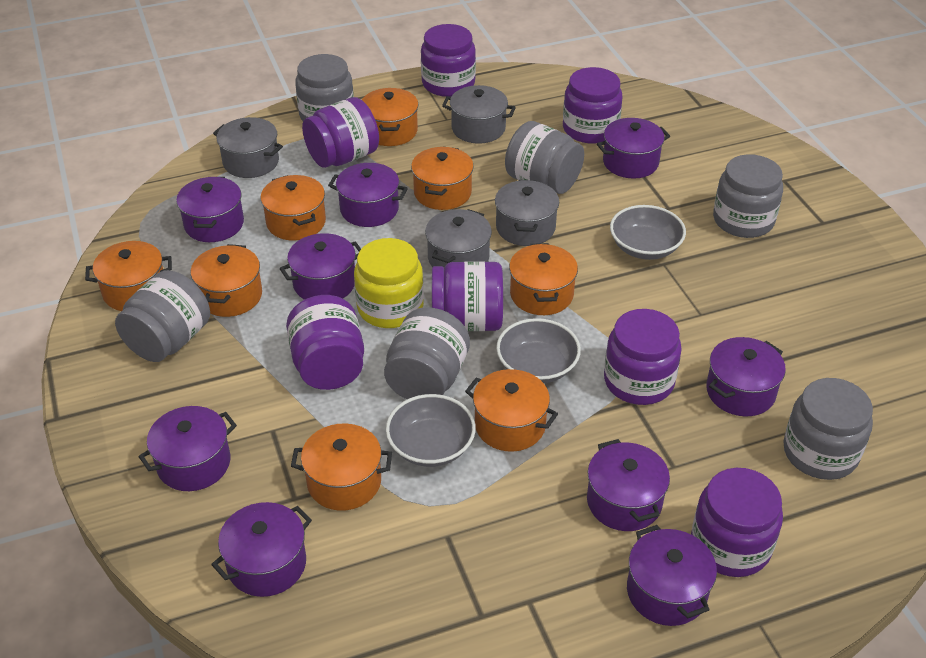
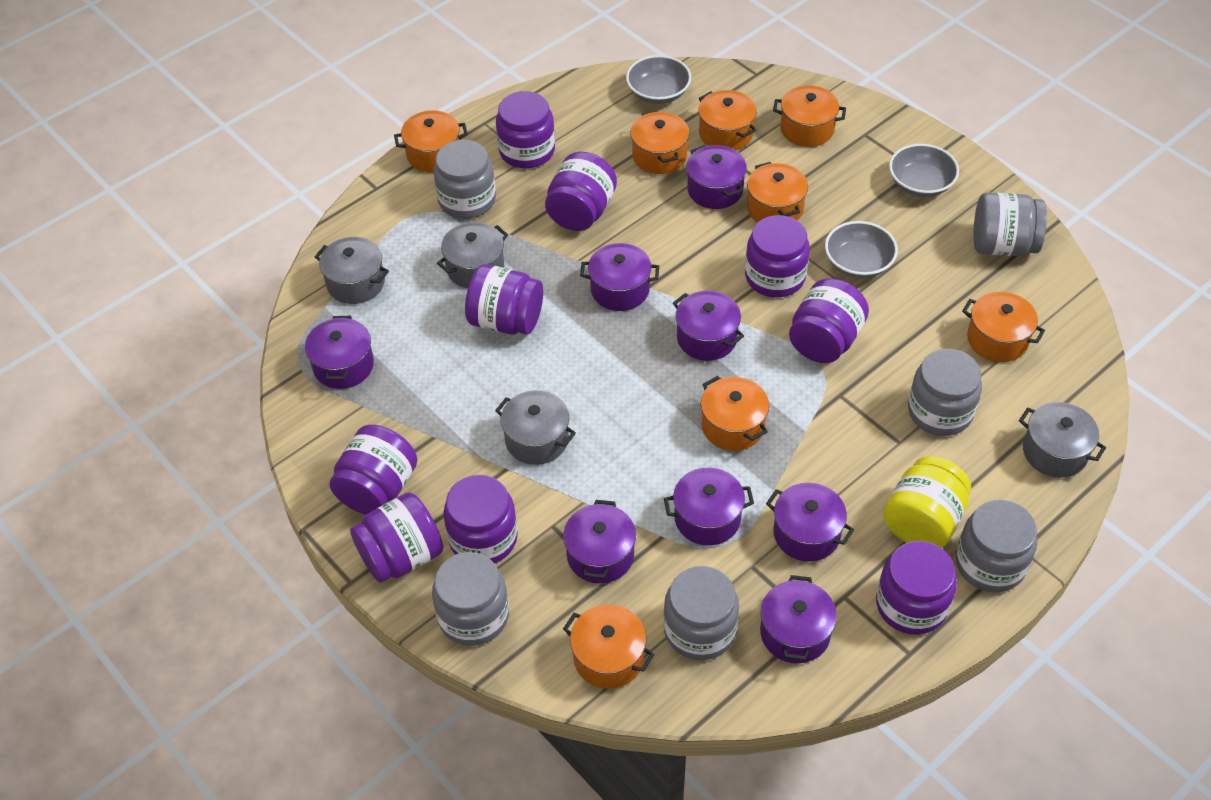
purple jar: 7 -> 9
purple pot: 9 -> 8

